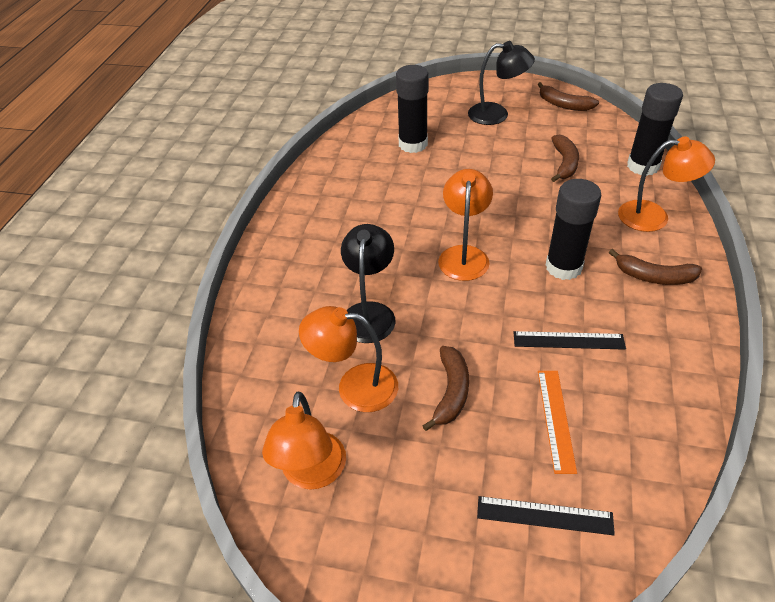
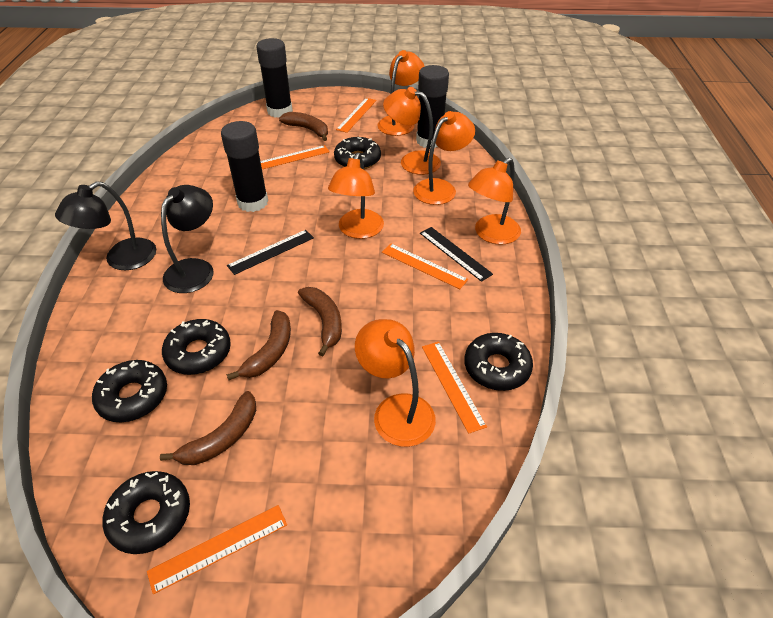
black donut: 0 -> 5
orange lamp: 4 -> 6
orange ruler: 1 -> 5

